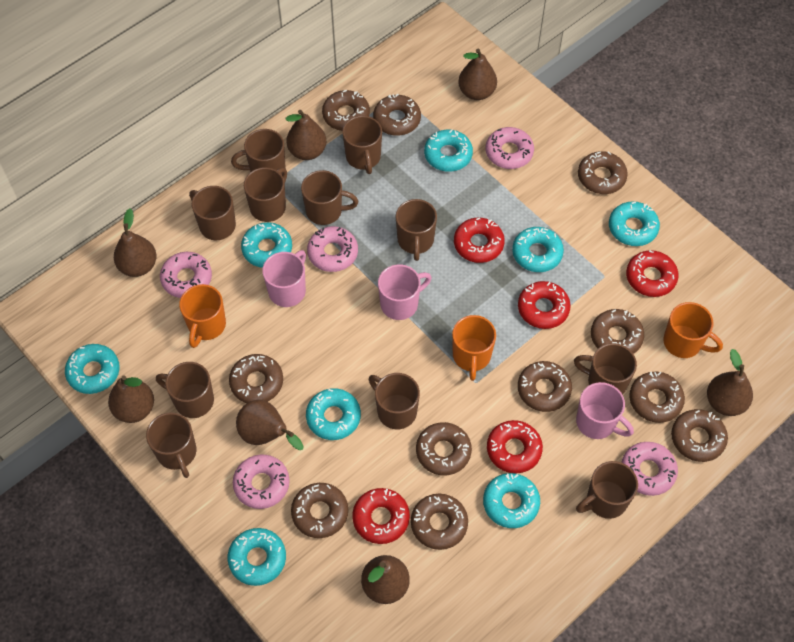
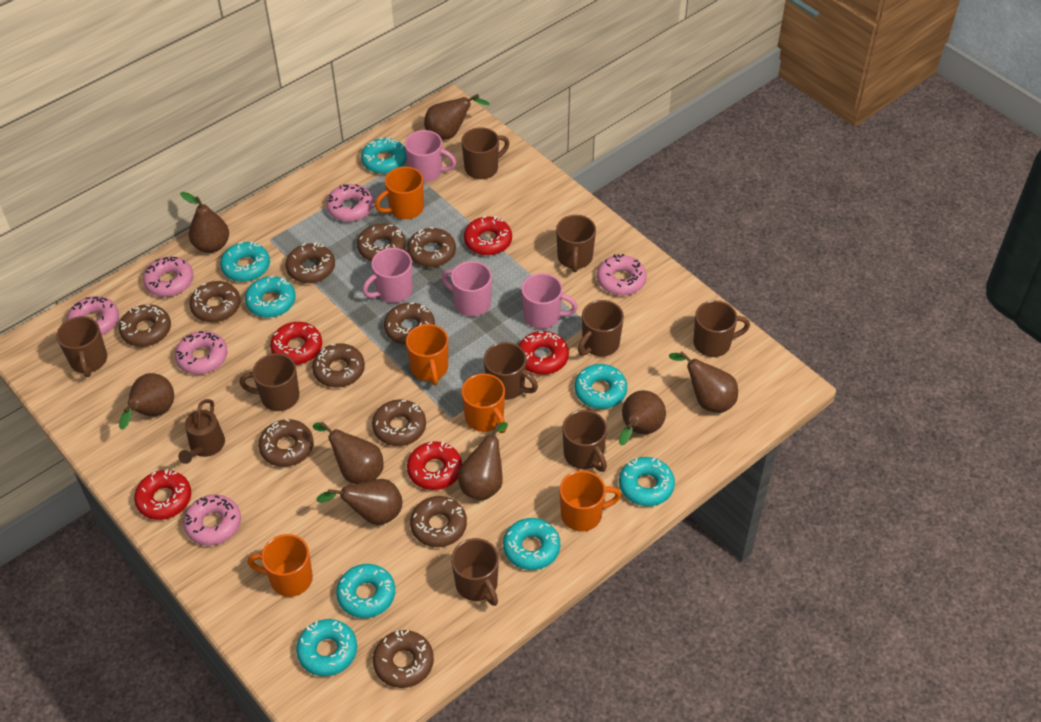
brown mug: 11 -> 9
brown pear: 7 -> 8
brown watering can: 0 -> 1
orange mug: 3 -> 5
pink donut: 5 -> 6
pink mug: 3 -> 4

